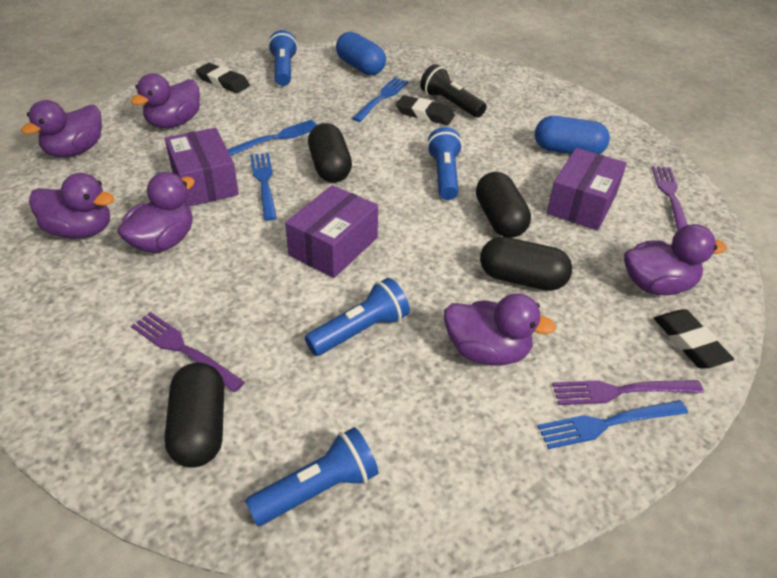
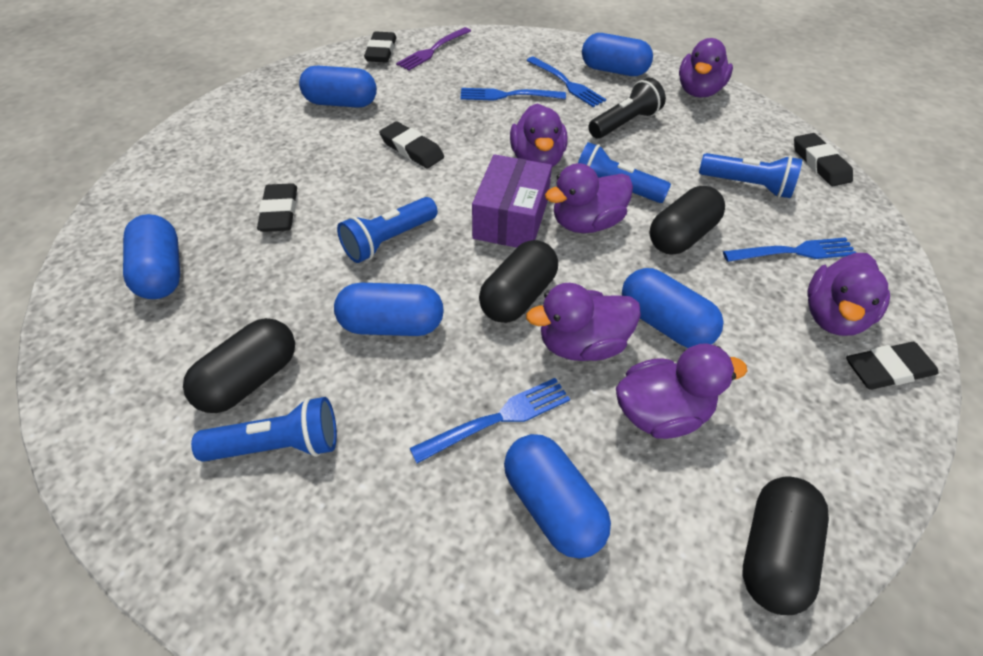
black eraser: 3 -> 5
blue capsule: 2 -> 6
purple box: 3 -> 1
purple fork: 3 -> 1

